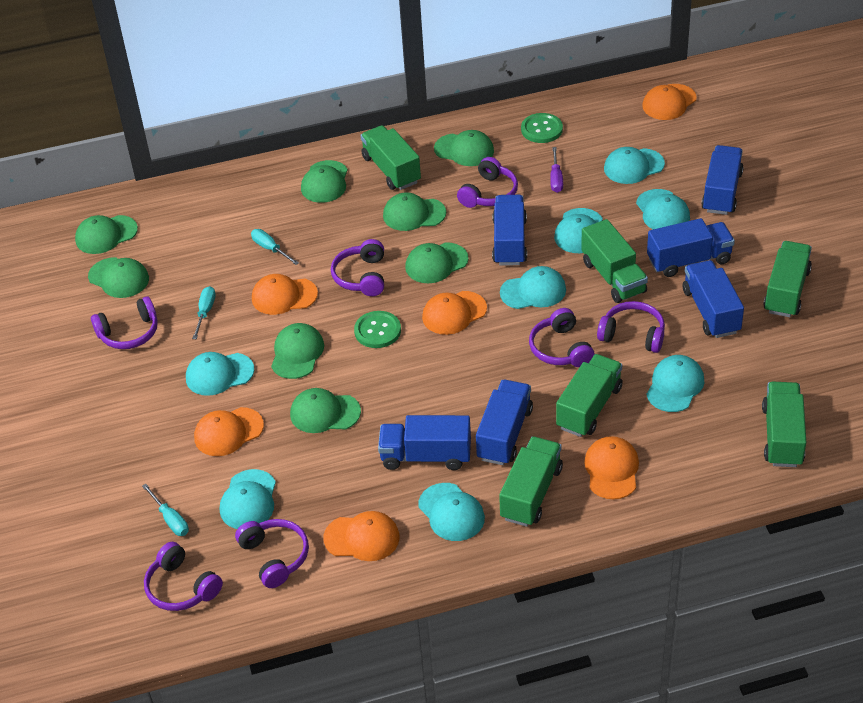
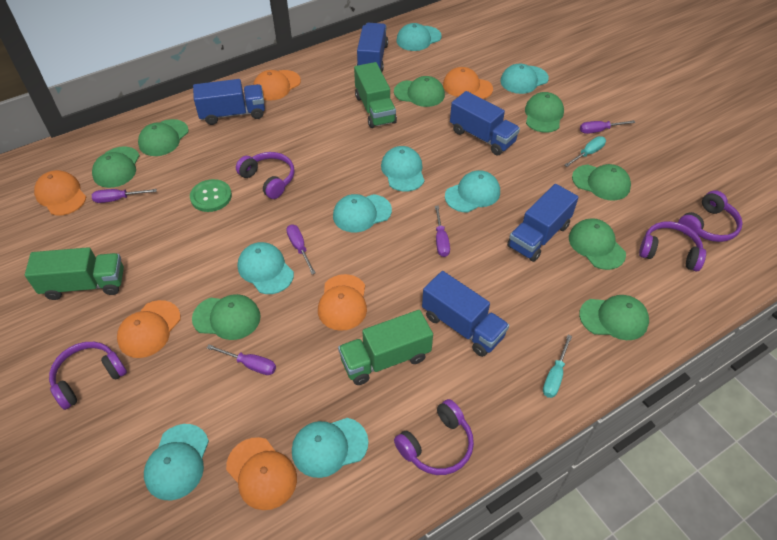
blue truck: 6 -> 5
green button: 2 -> 1
green truck: 6 -> 3
purple headphones: 7 -> 5
purple screwdriver: 1 -> 5
turquoise screwdriver: 3 -> 2

